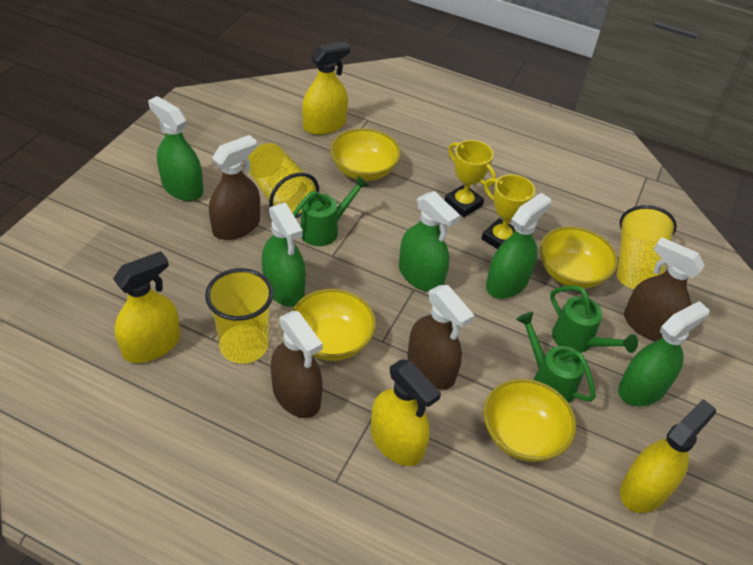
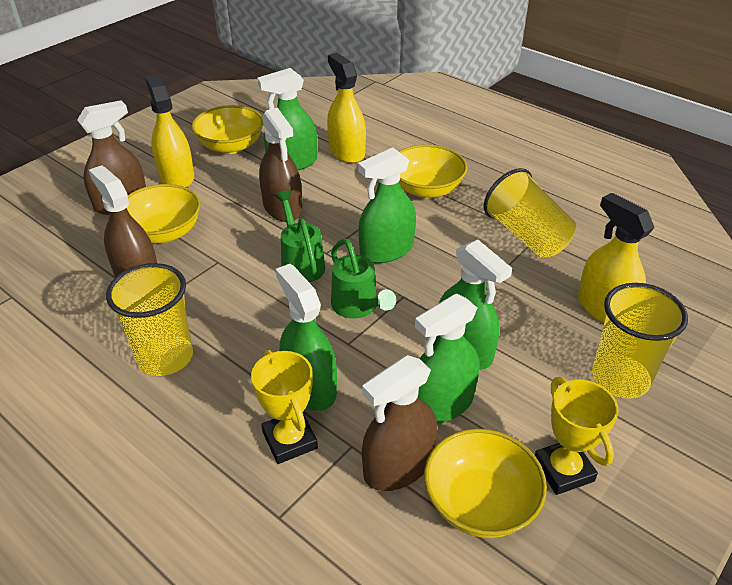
green watering can: 3 -> 2
yellow spray bottle: 4 -> 3

